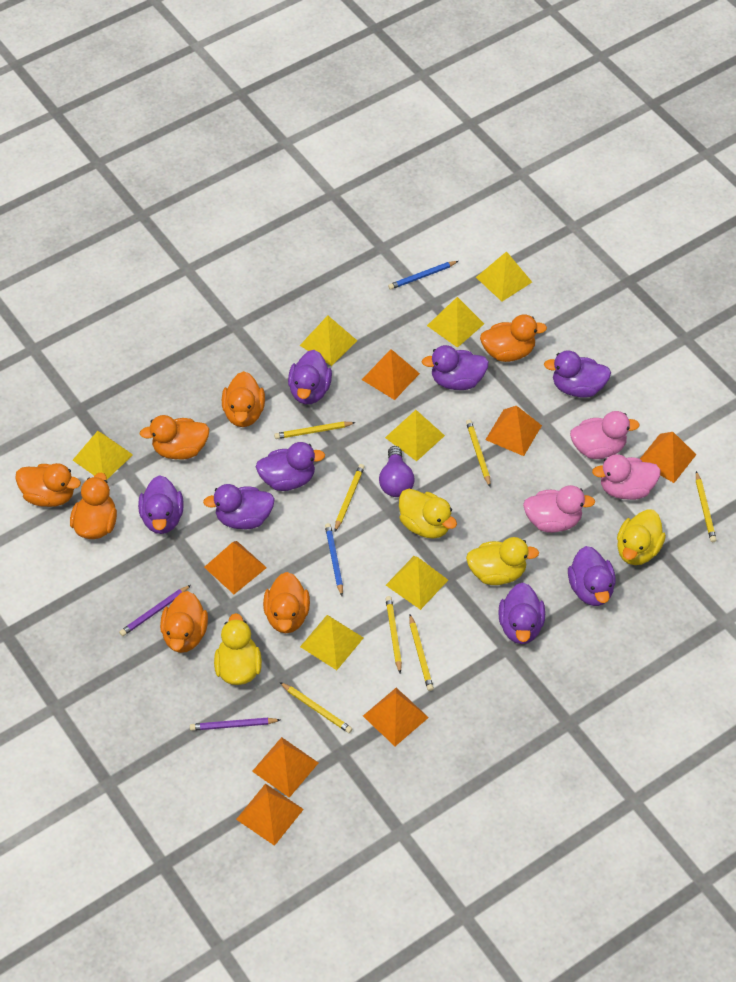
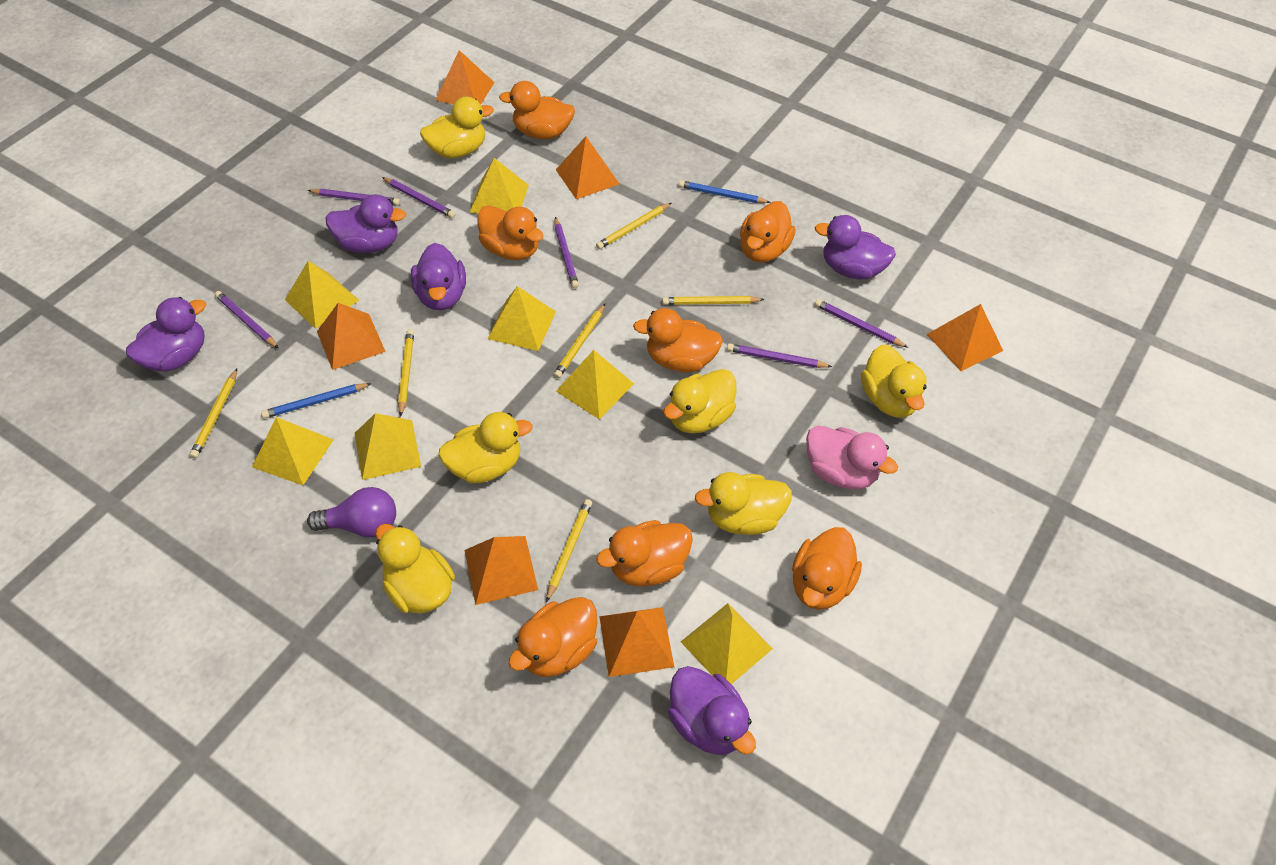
orange pyramid: 7 -> 6
pink duck: 3 -> 1
purple duck: 8 -> 5
purple pencil: 2 -> 6
yellow duck: 4 -> 6
yellow pencil: 7 -> 6

